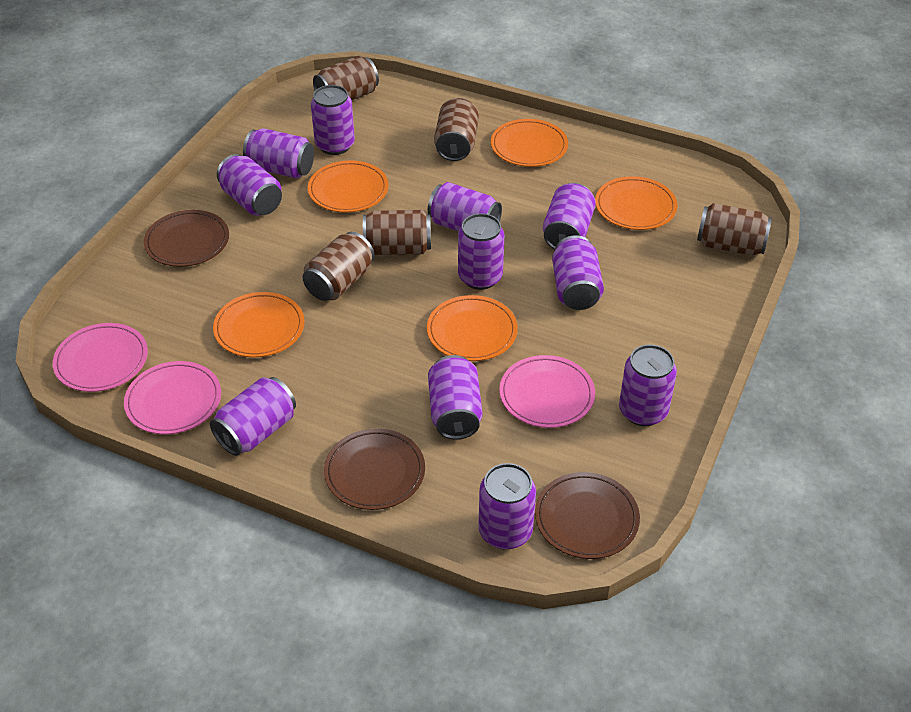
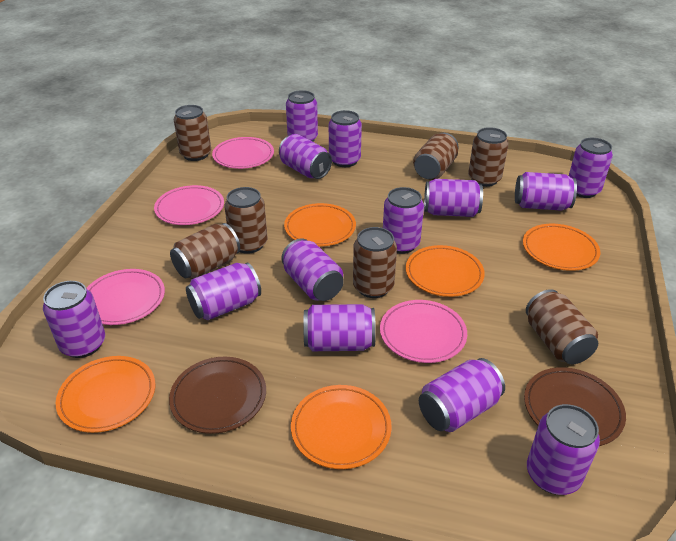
brown can: 5 -> 7
brown plate: 3 -> 2
pink plate: 3 -> 4
purple can: 11 -> 13

